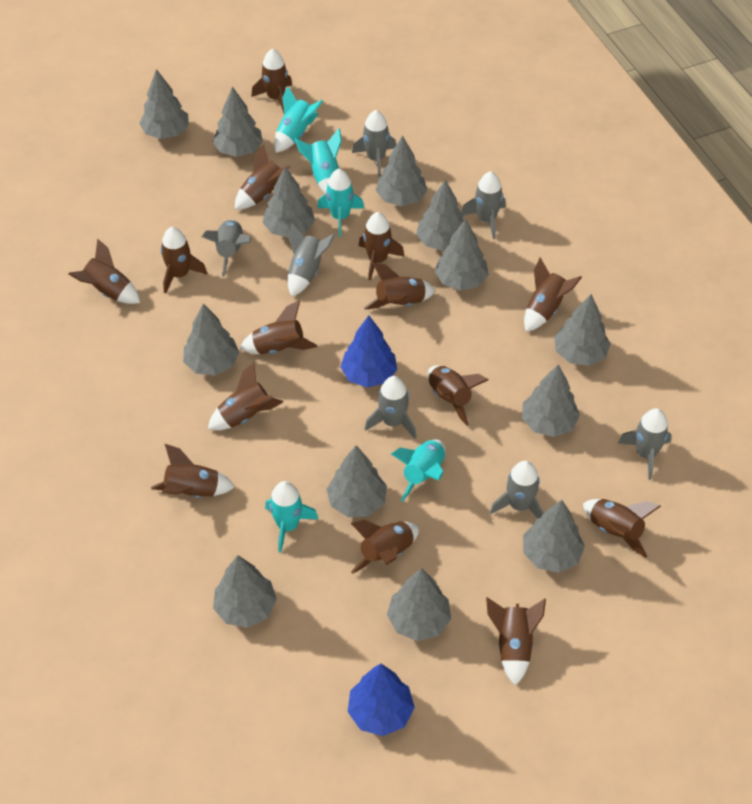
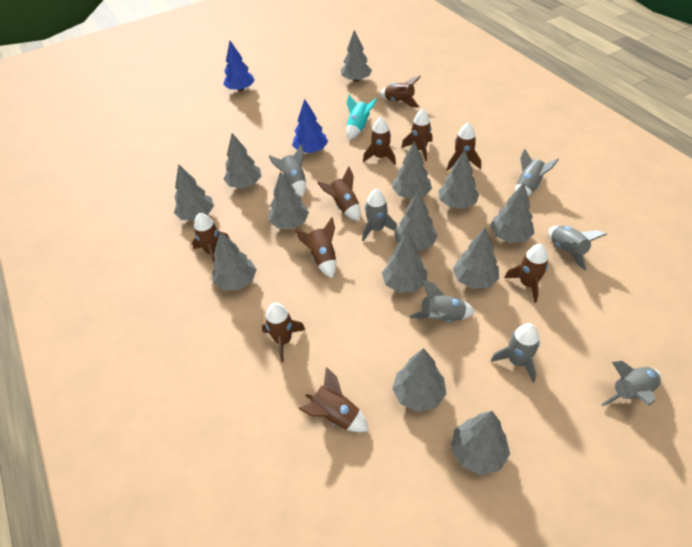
brown rocket: 14 -> 10
turquoise rocket: 5 -> 1

